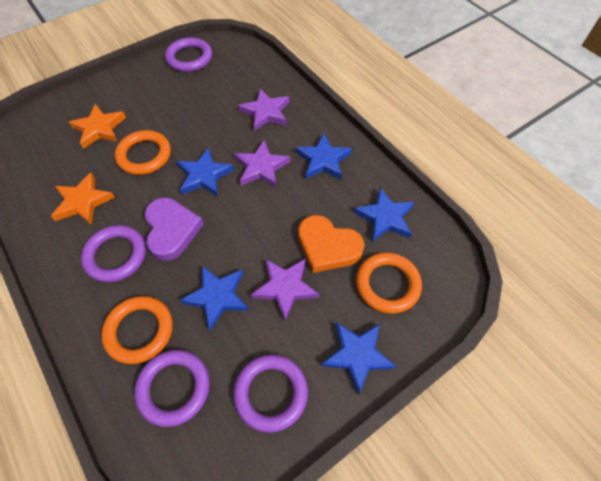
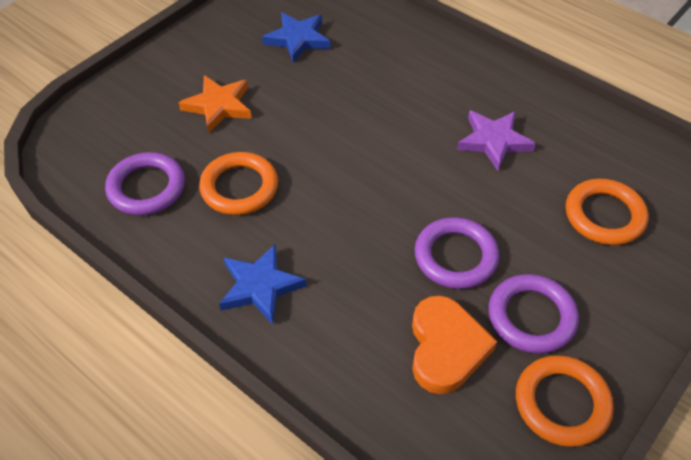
blue star: 5 -> 2
orange star: 2 -> 1
purple heart: 1 -> 0
purple ring: 4 -> 3
purple star: 3 -> 1

